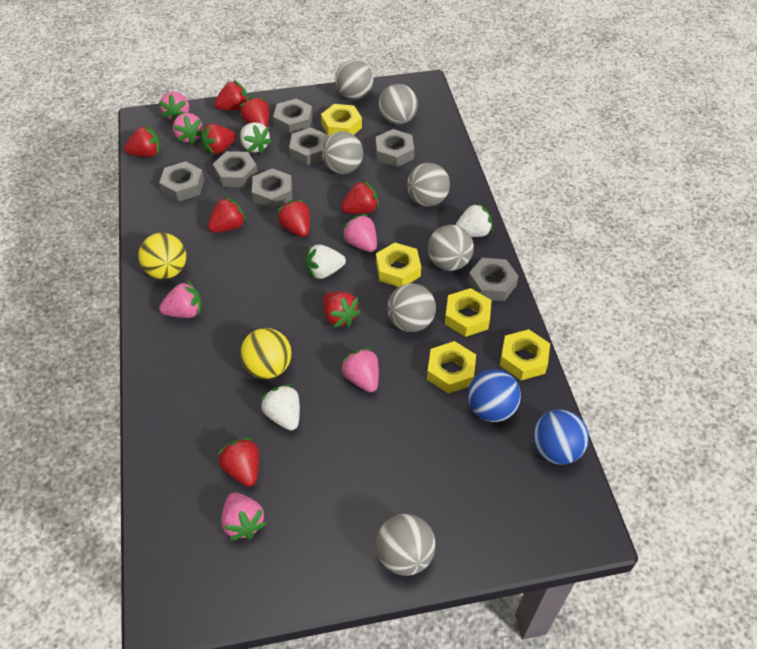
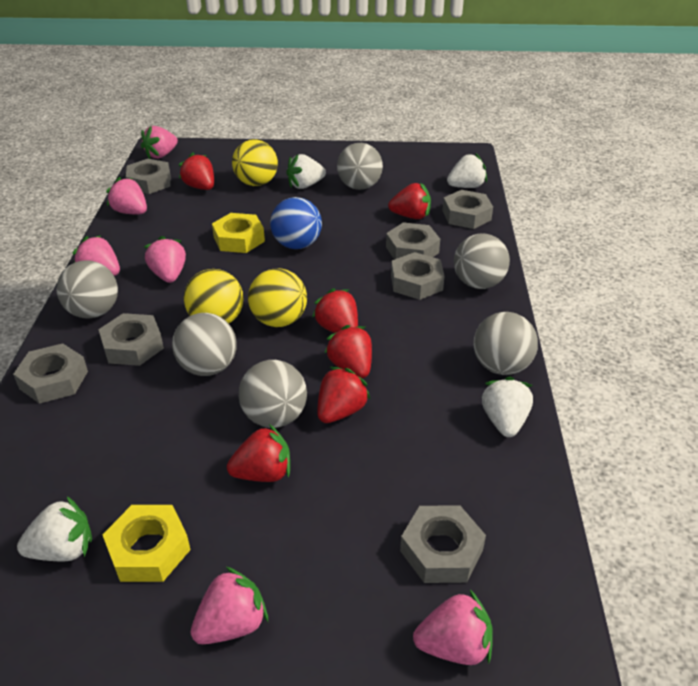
blue ball: 2 -> 1
grey ball: 7 -> 6
red strawberry: 9 -> 6
yellow ball: 2 -> 3
yellow nut: 5 -> 2

